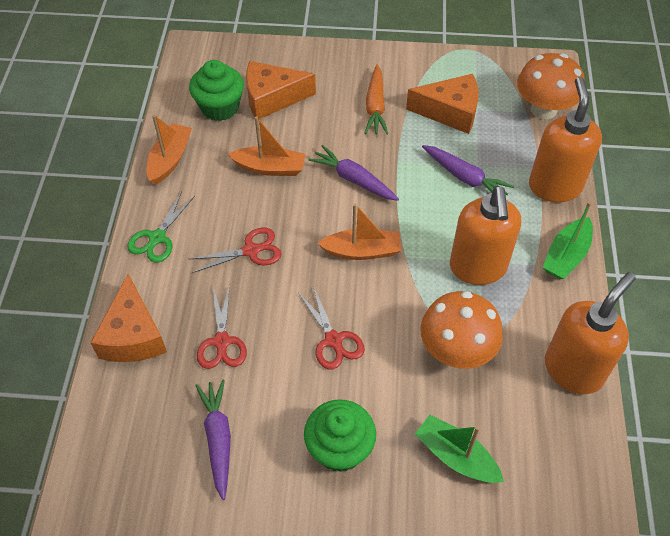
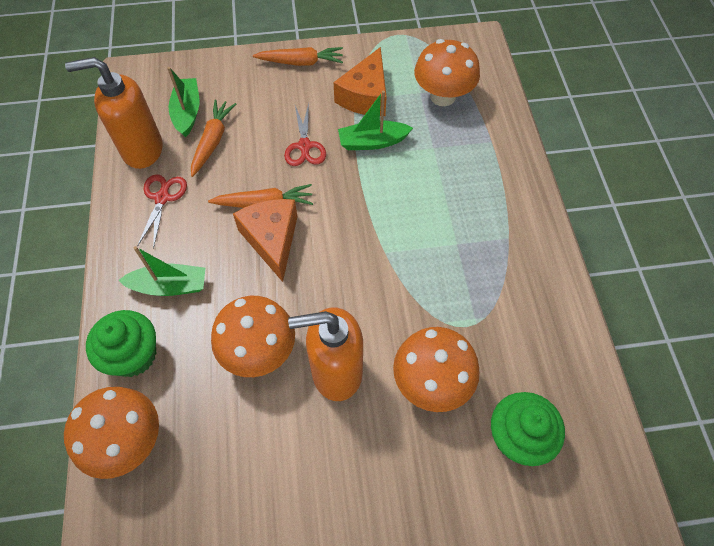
green boat: 2 -> 3
green scissors: 1 -> 0
orange boat: 3 -> 0
orange carrot: 1 -> 3
orange cheese: 3 -> 2
orange mushroom: 2 -> 4
orange soap dispenser: 3 -> 2
purple carrot: 3 -> 0
red scissors: 3 -> 2

